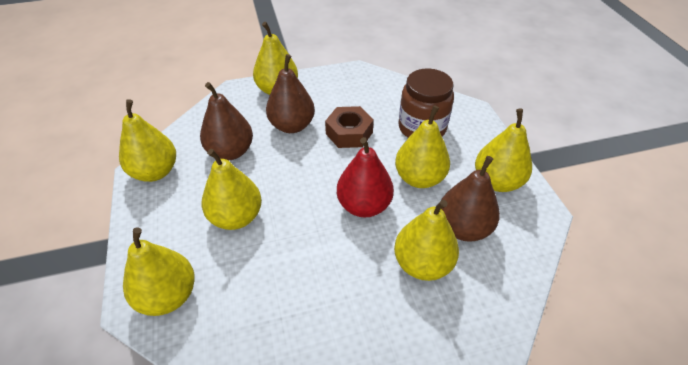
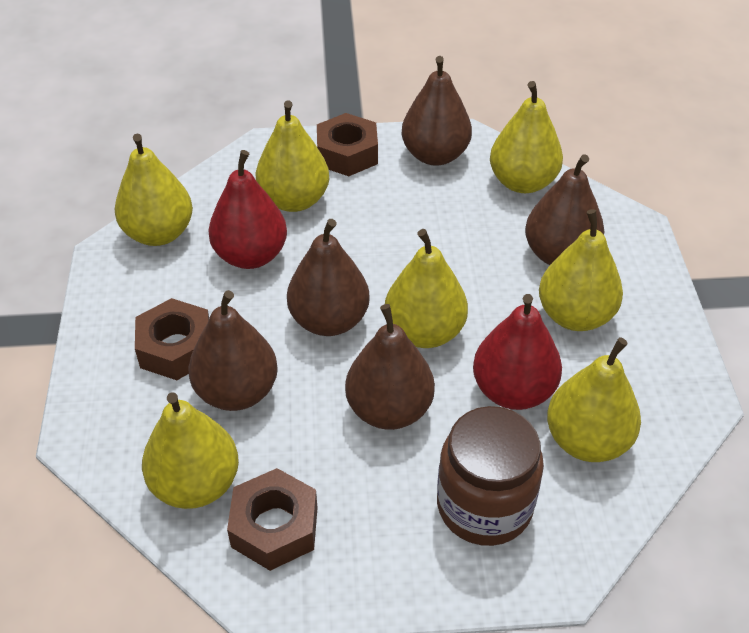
brown nut: 1 -> 3
brown pear: 3 -> 5
red pear: 1 -> 2

